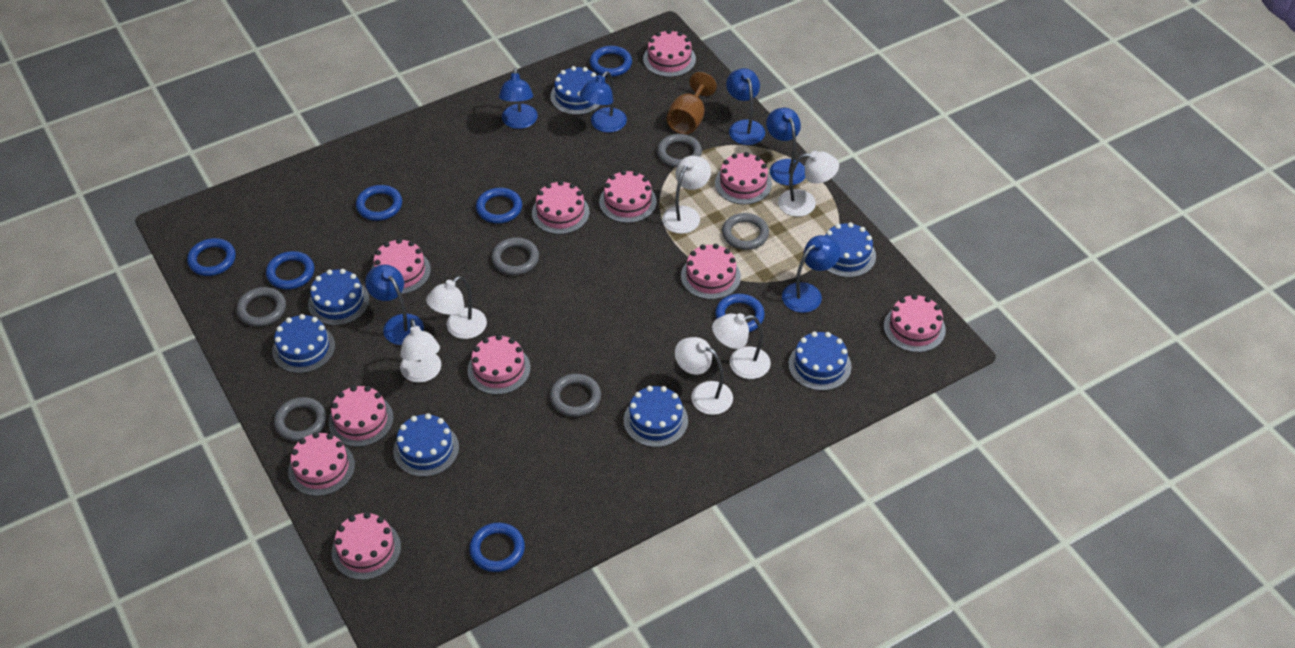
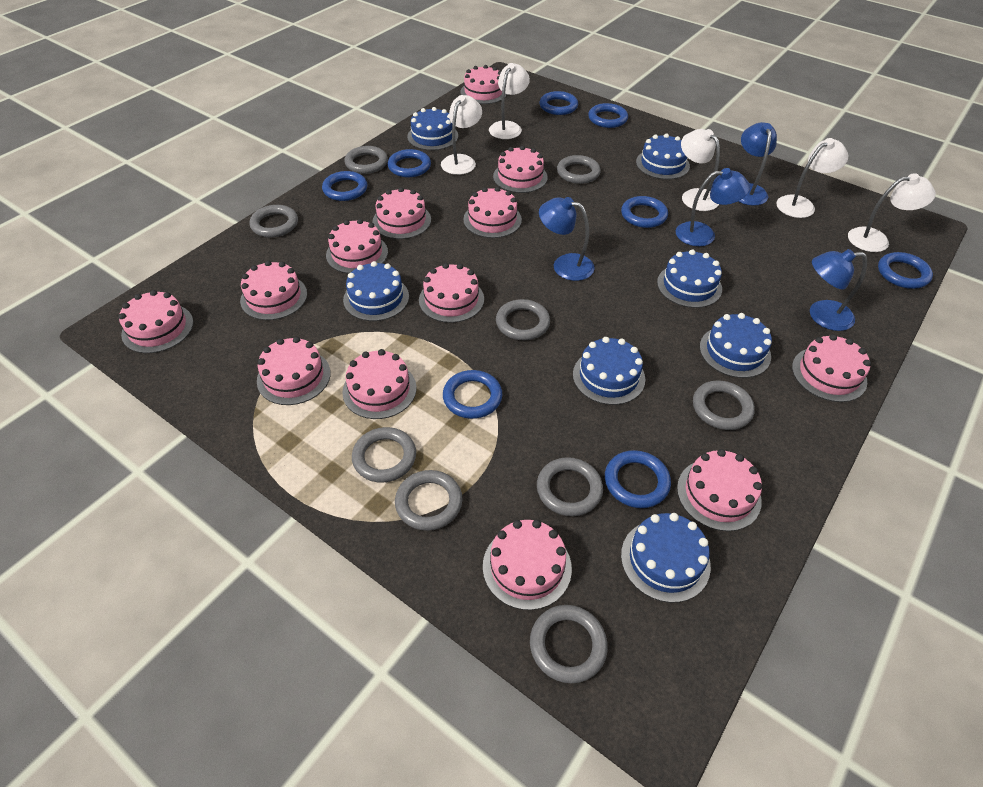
blue lamp: 6 -> 4
blue ring: 7 -> 8
brown goblet: 1 -> 0
grey ring: 6 -> 9
pink cake: 11 -> 13
white lamp: 6 -> 5

